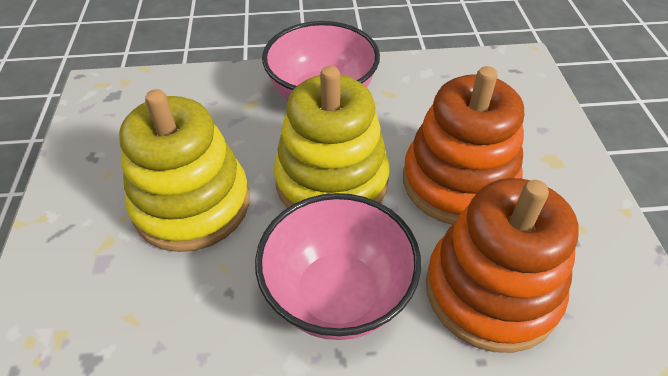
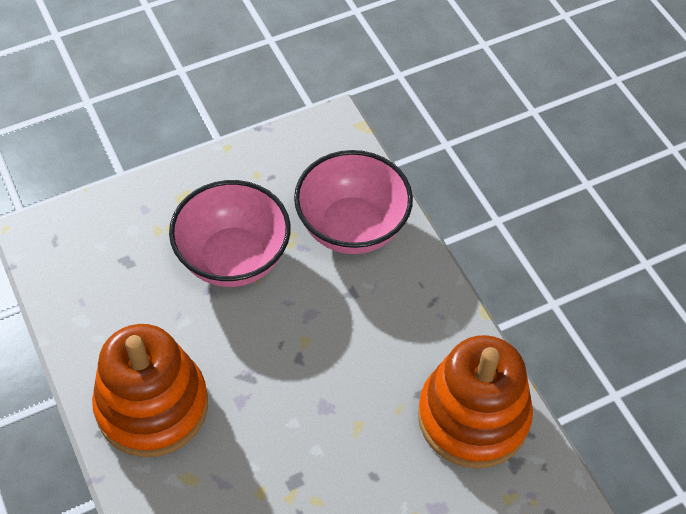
yellow stacking toy: 2 -> 0

